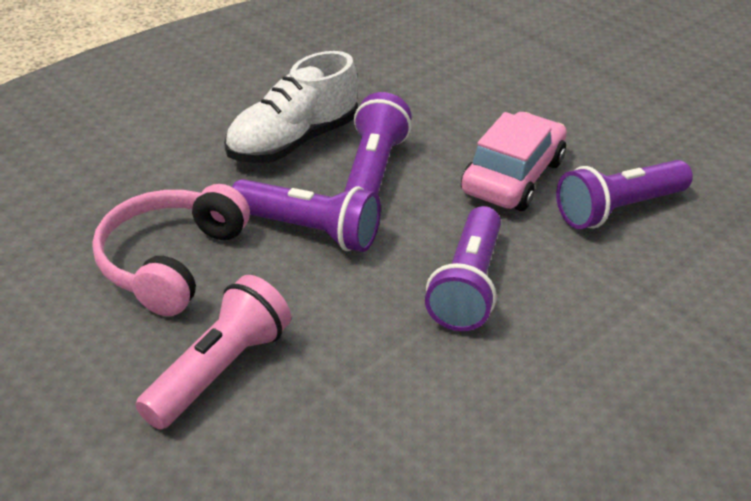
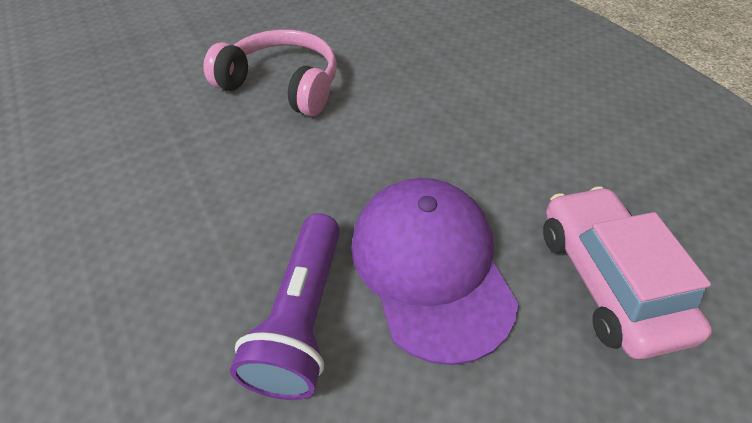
pink flashlight: 1 -> 0
purple cap: 0 -> 1
purple flashlight: 4 -> 1
white shoe: 1 -> 0

